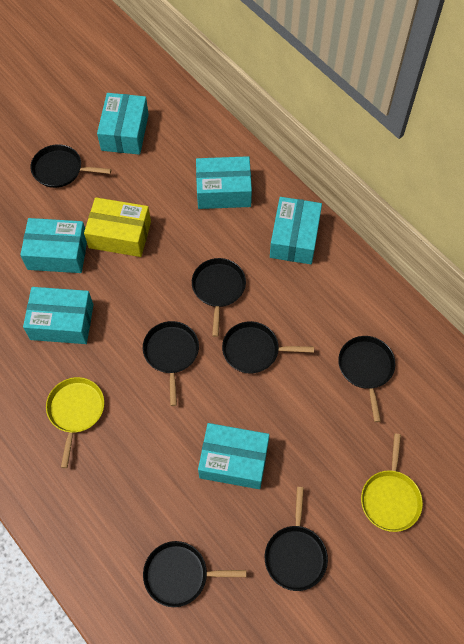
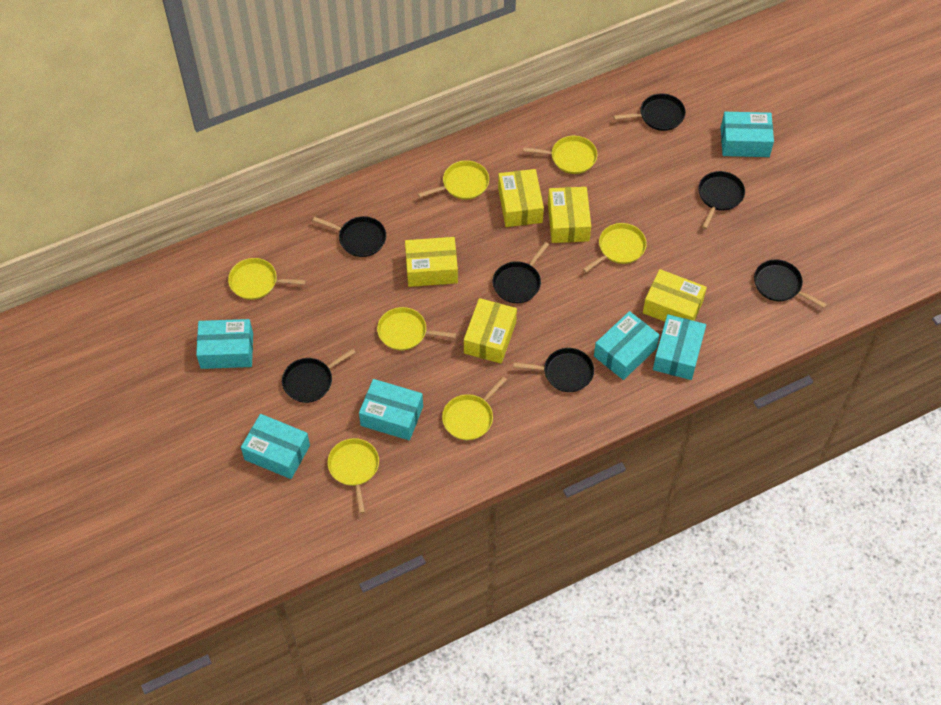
yellow box: 1 -> 5
yellow pan: 2 -> 7

